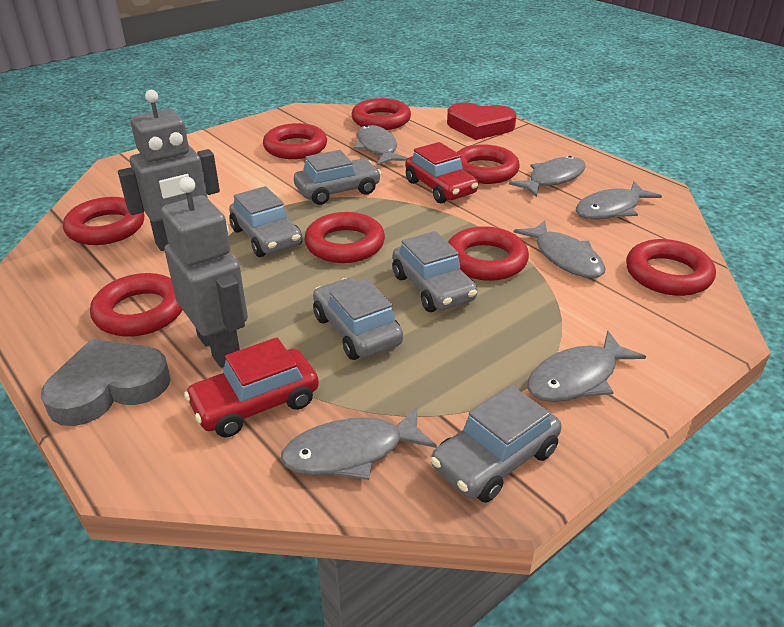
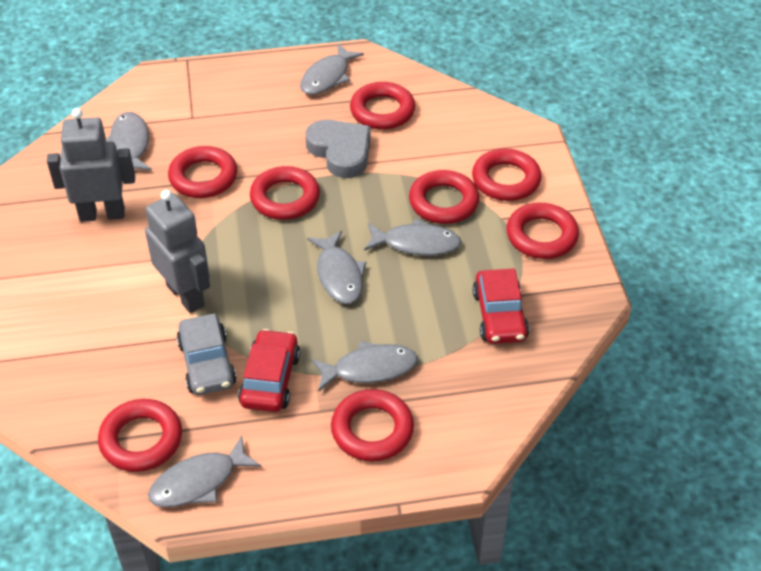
grey car: 5 -> 1
red heart: 1 -> 0

